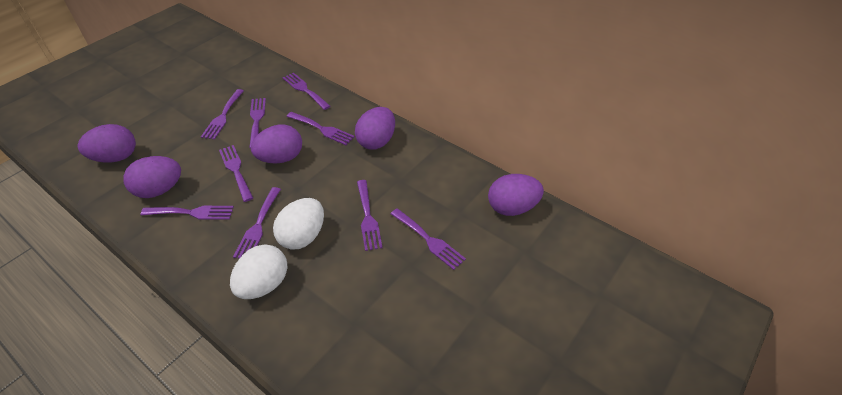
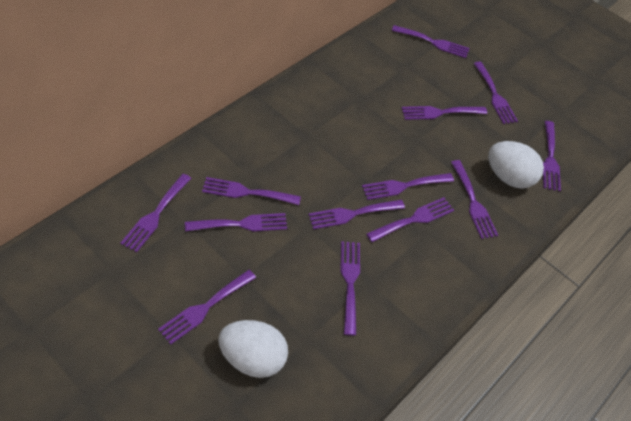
purple egg: 5 -> 0
purple fork: 9 -> 13

